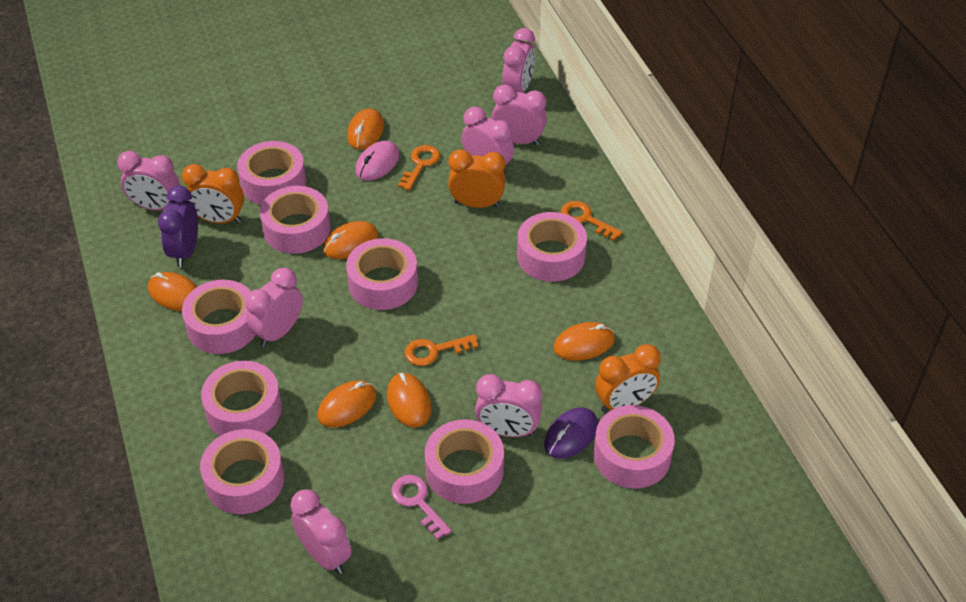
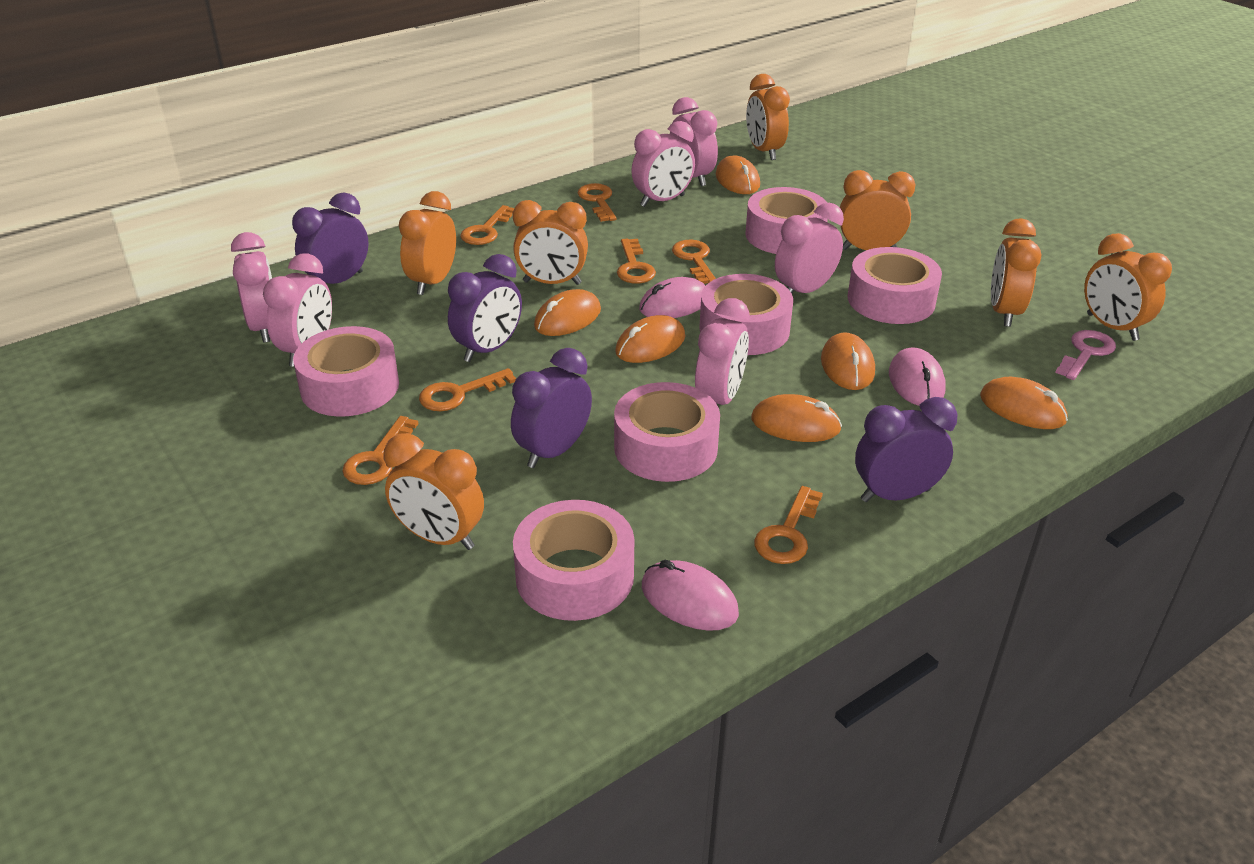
orange clock: 3 -> 7
orange key: 3 -> 7
pink clock: 7 -> 6
pink mouse: 1 -> 3
pink tape: 9 -> 6
purple clock: 1 -> 4
purple mouse: 1 -> 0

